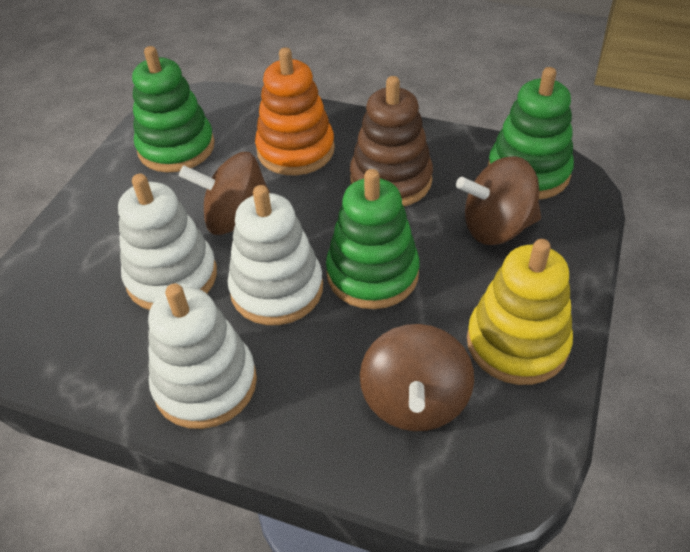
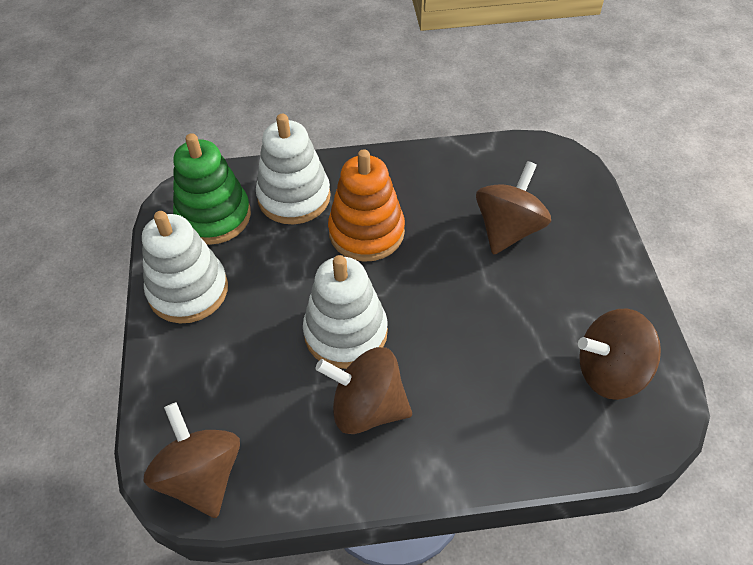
brown spinning top: 3 -> 4
brown stacking toy: 1 -> 0
green stacking toy: 3 -> 1
yellow stacking toy: 1 -> 0

